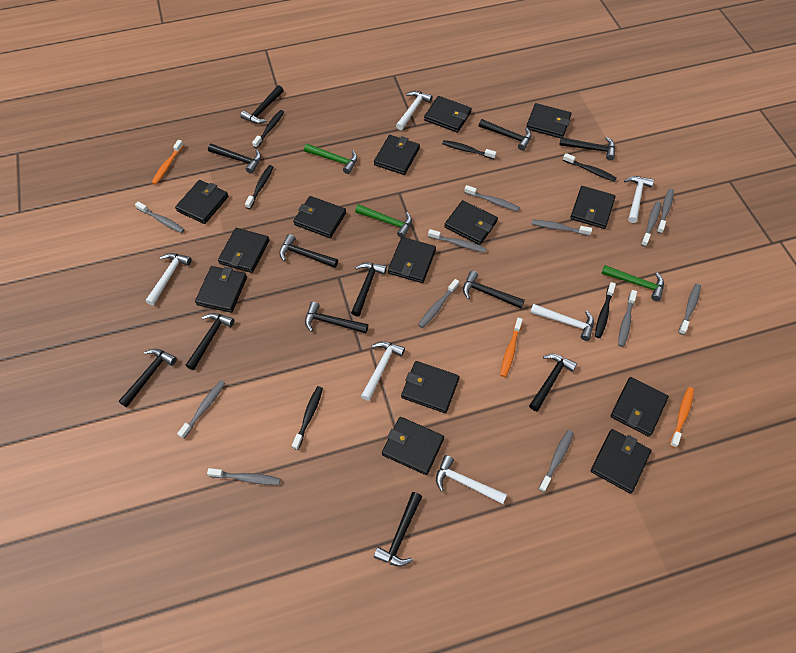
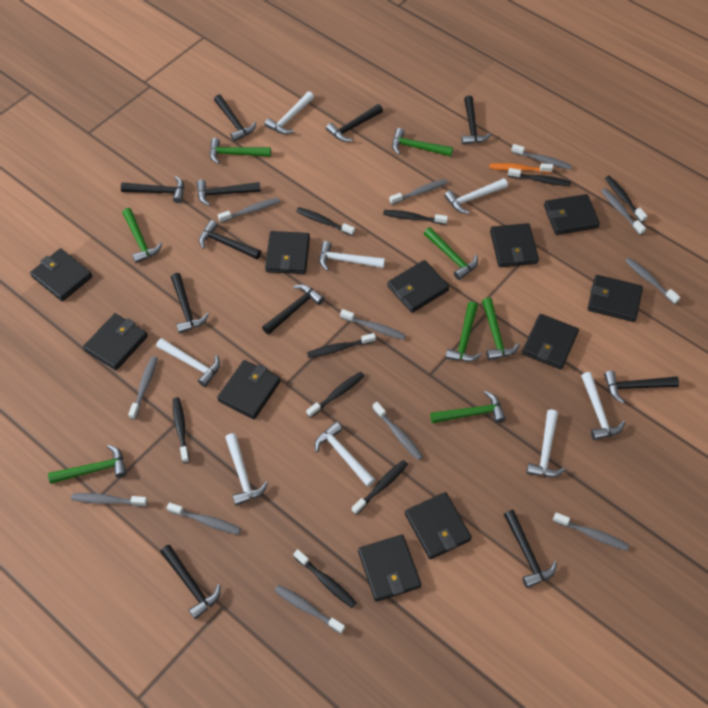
black hammer: 12 -> 11
black toothbrush: 6 -> 9
black wallet: 14 -> 11
green hammer: 3 -> 8
orange toothbrush: 3 -> 1
white hammer: 6 -> 8

